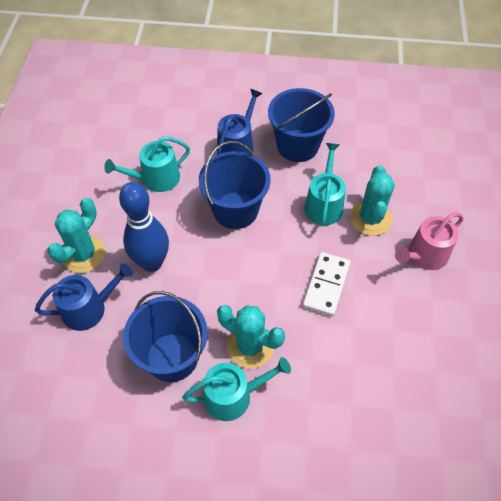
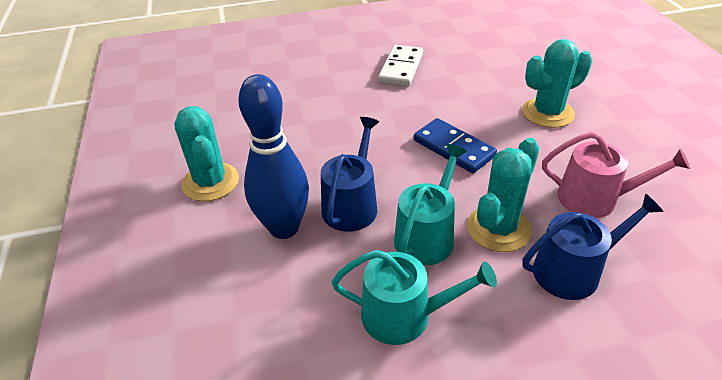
blue bucket: 3 -> 0
blue domino: 0 -> 1
turquoise watering can: 3 -> 2

